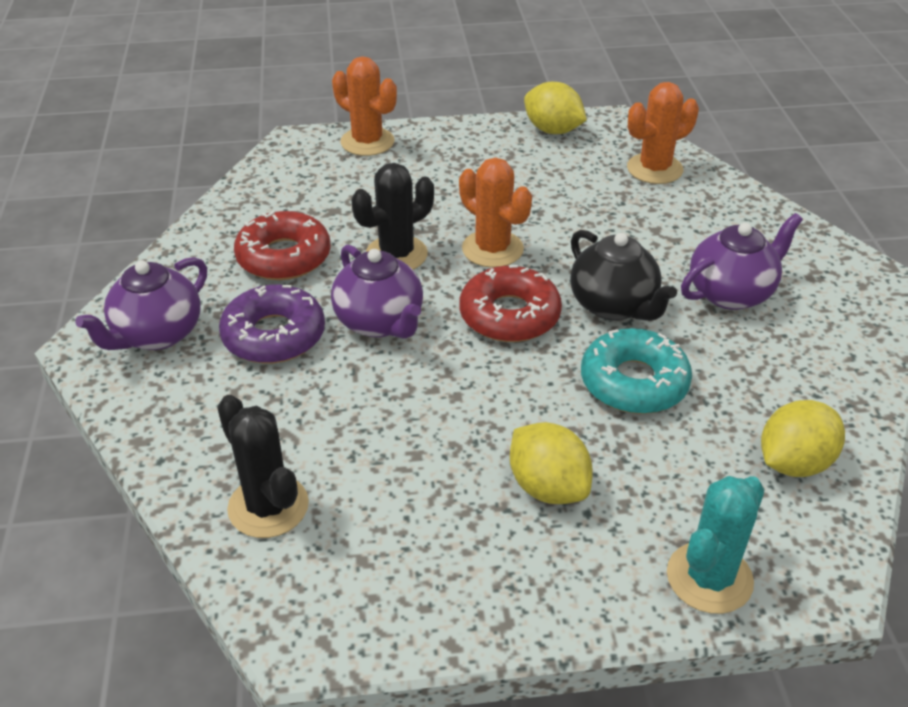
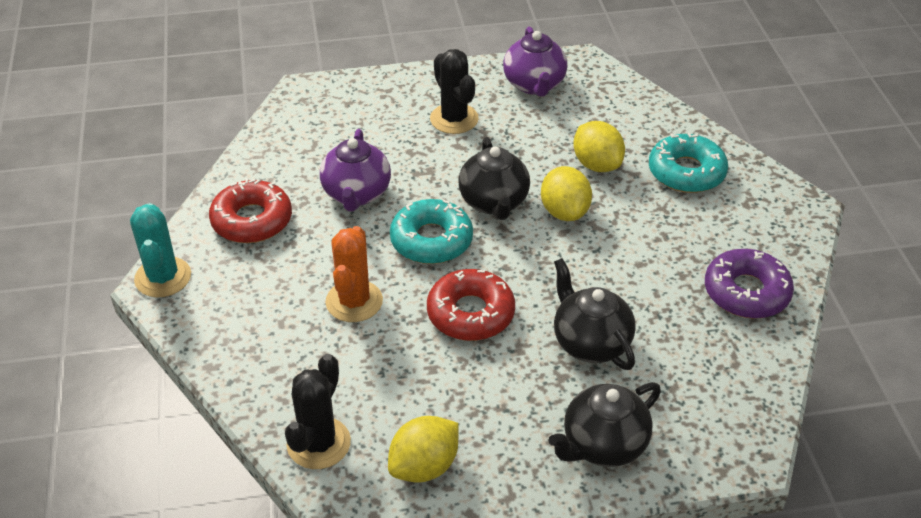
black teapot: 1 -> 3
orange cactus: 3 -> 1
purple teapot: 3 -> 2
turquoise donut: 1 -> 2

